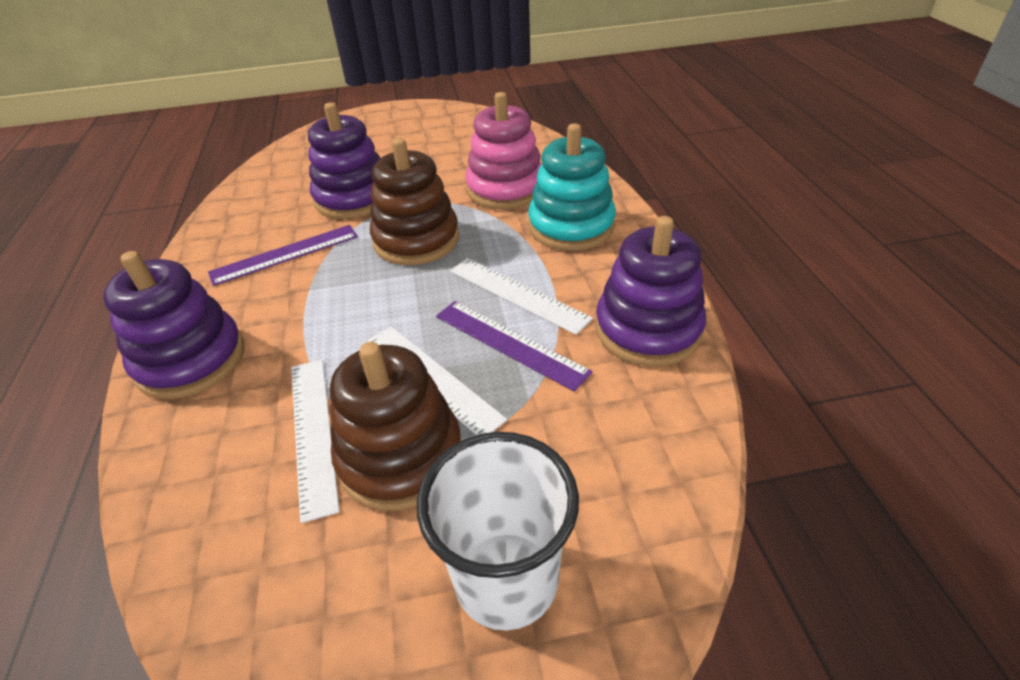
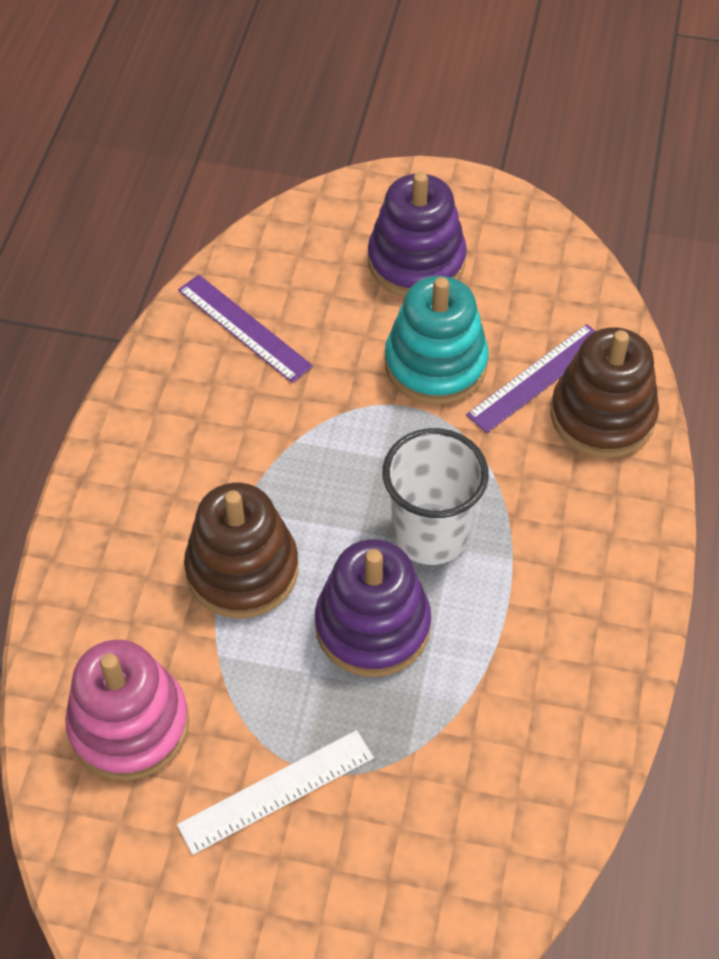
purple stacking toy: 3 -> 2
white ruler: 3 -> 1

